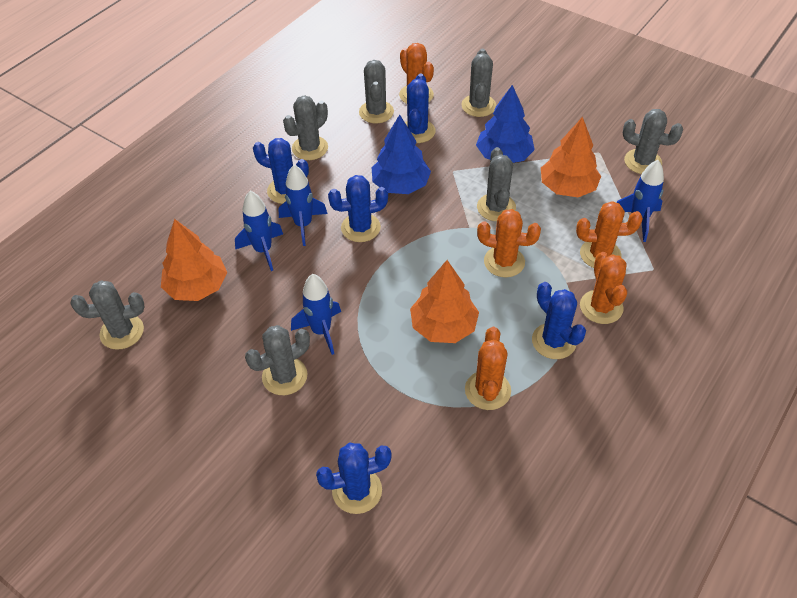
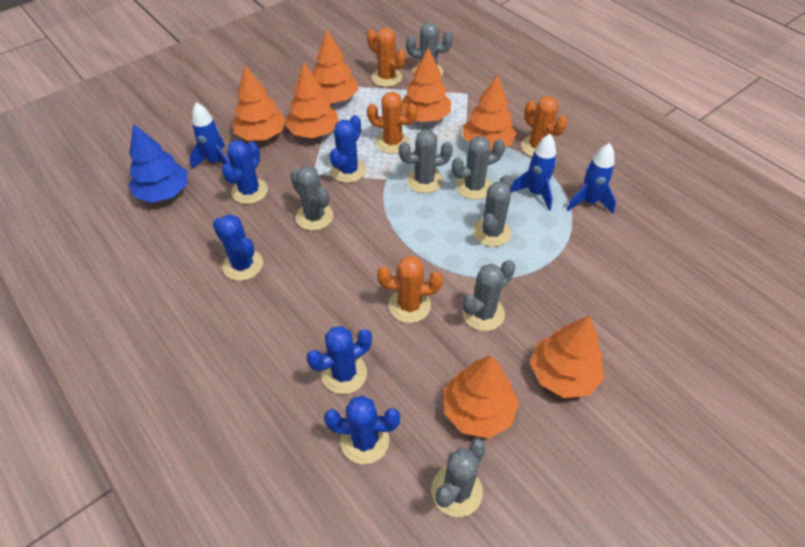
blue rocket: 4 -> 3
blue tree: 2 -> 1
orange cactus: 5 -> 4
orange tree: 3 -> 7

